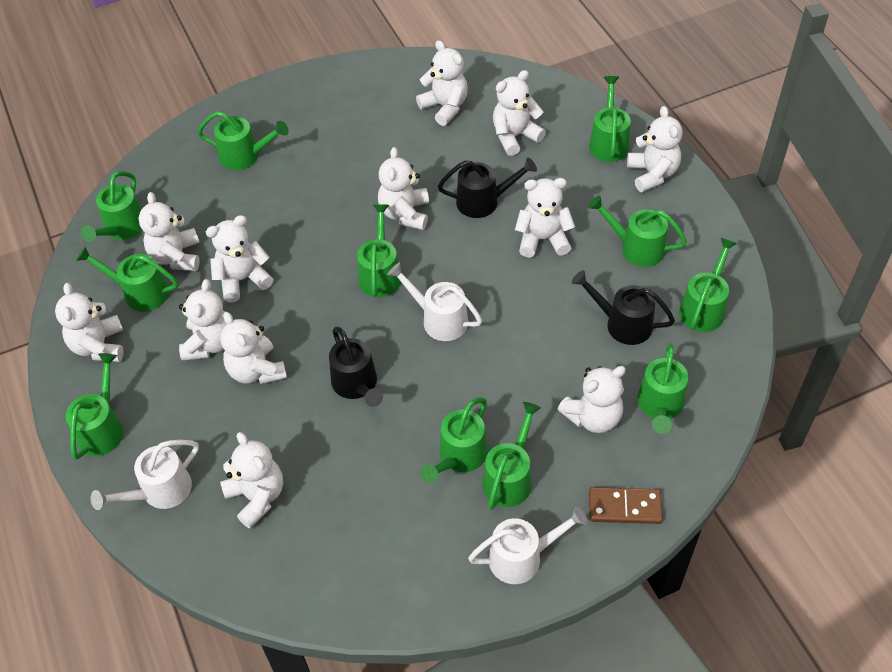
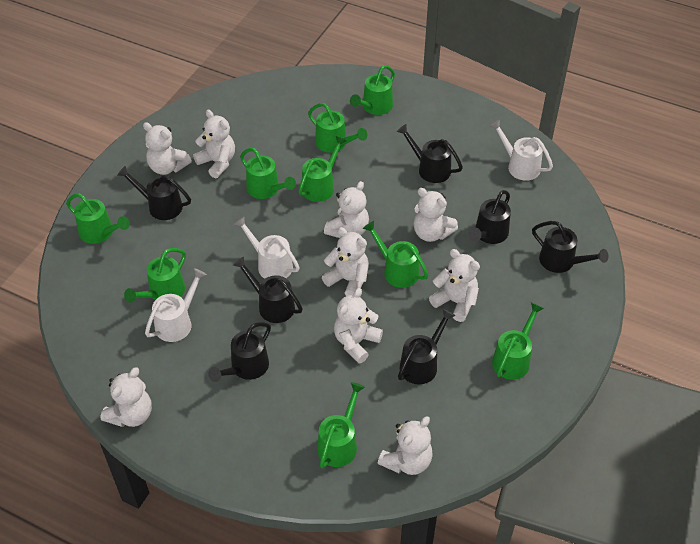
black watering can: 3 -> 7
brown domino: 1 -> 0
green watering can: 11 -> 9
white teddy bear: 12 -> 9

